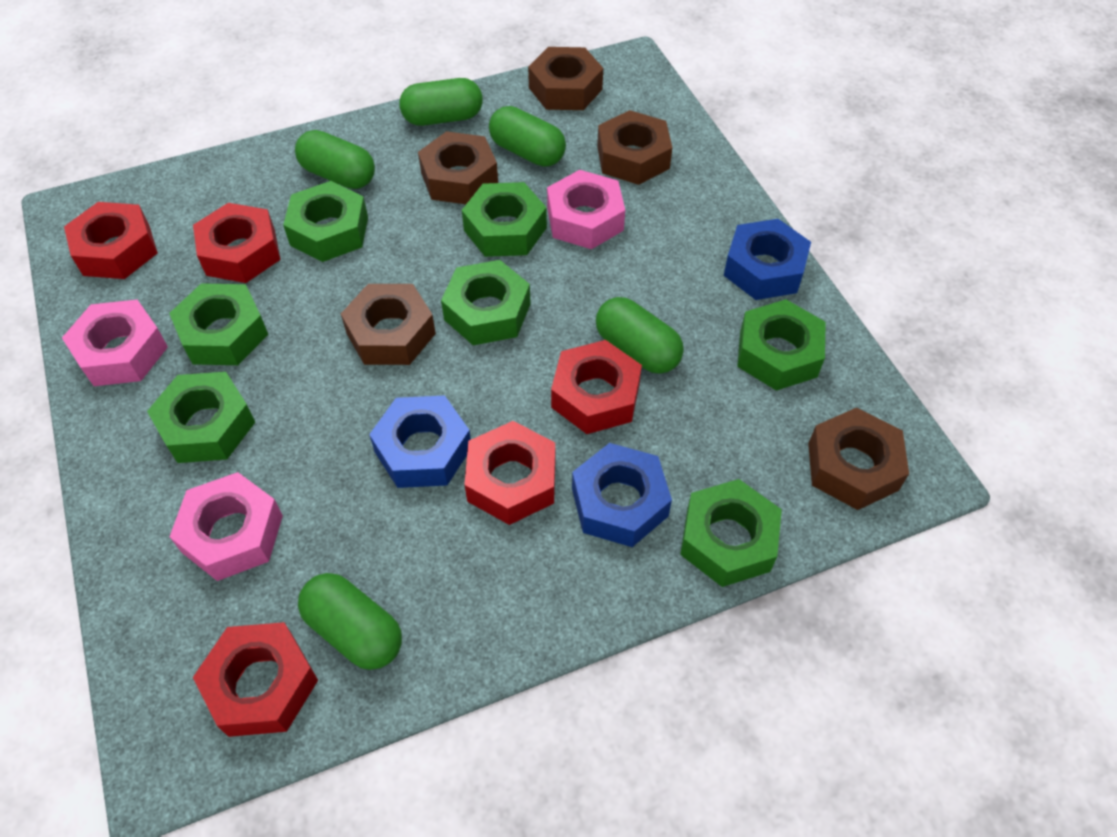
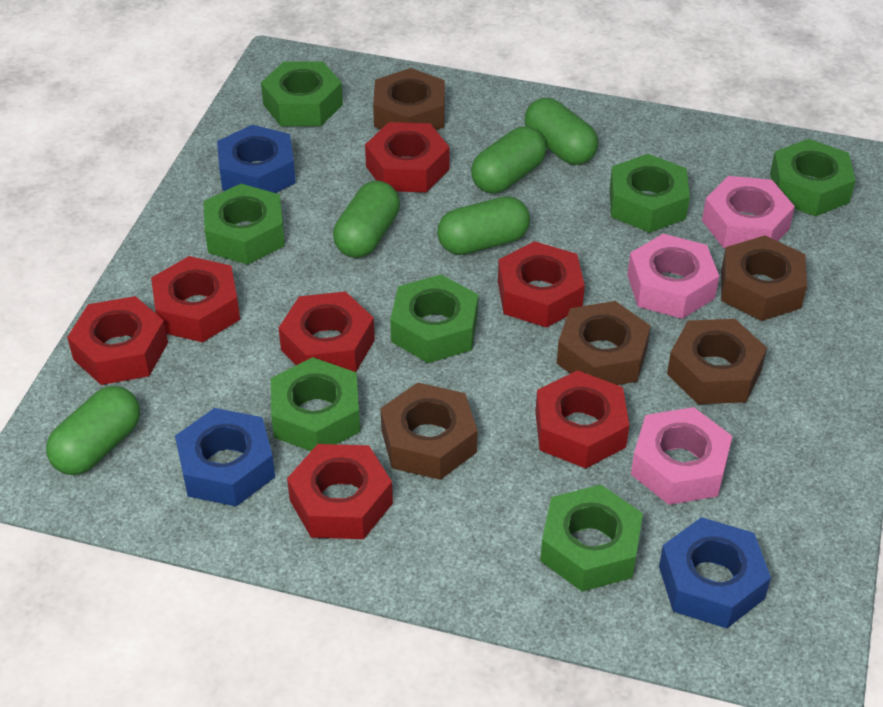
red nut: 5 -> 7

